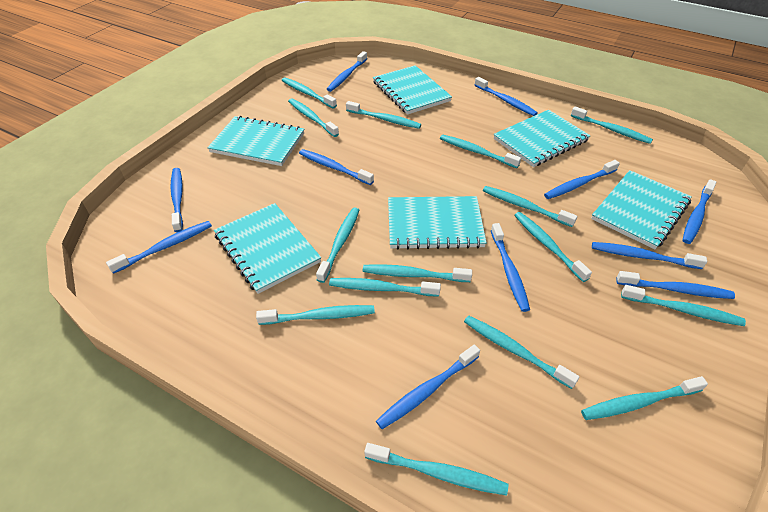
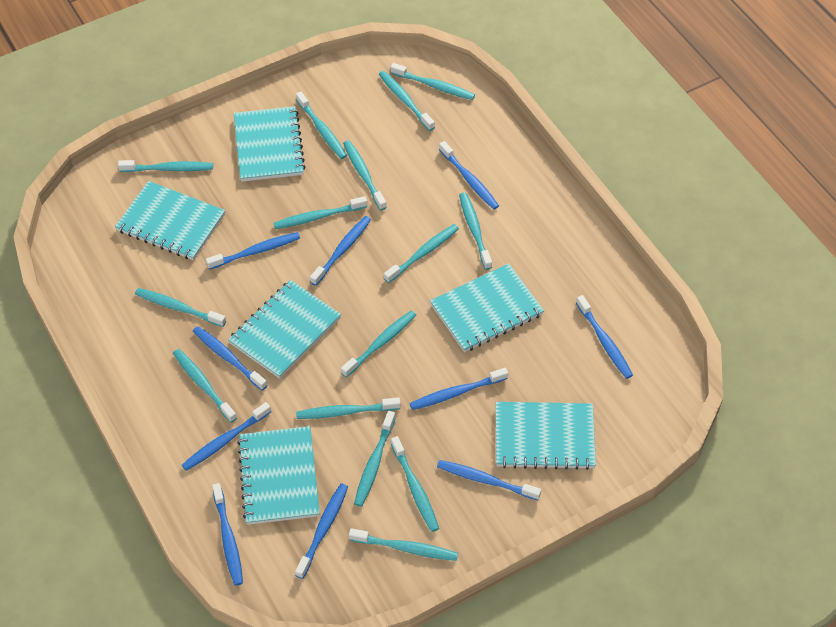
blue toothbrush: 11 -> 10

